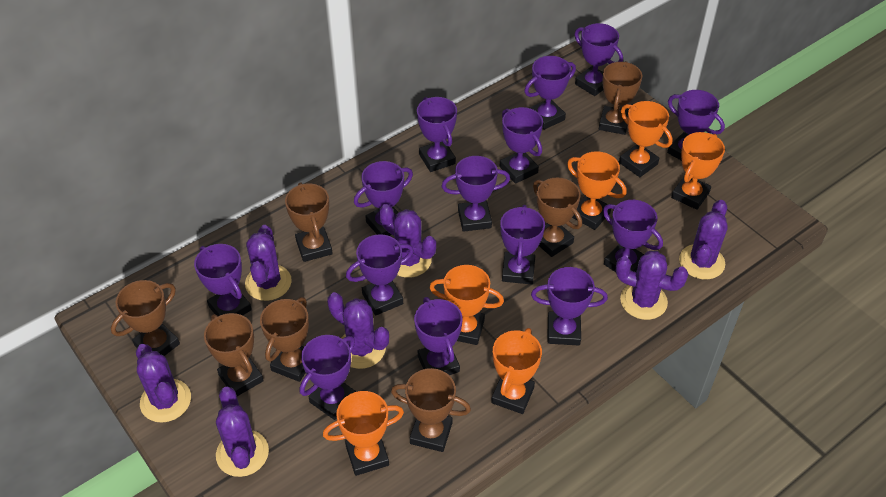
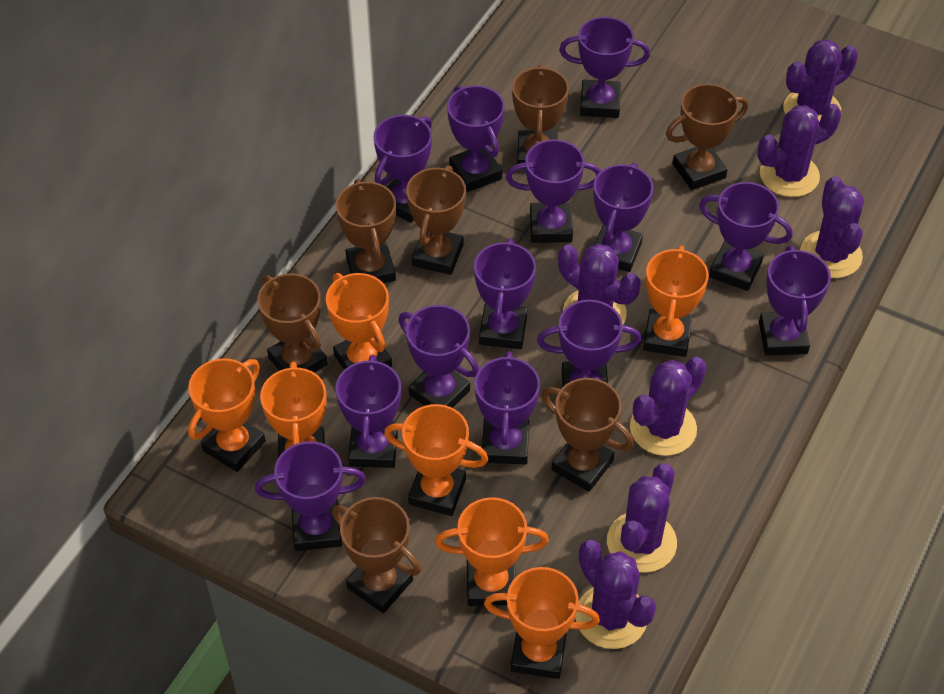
orange trophy: 6 -> 7
purple trophy: 14 -> 13

